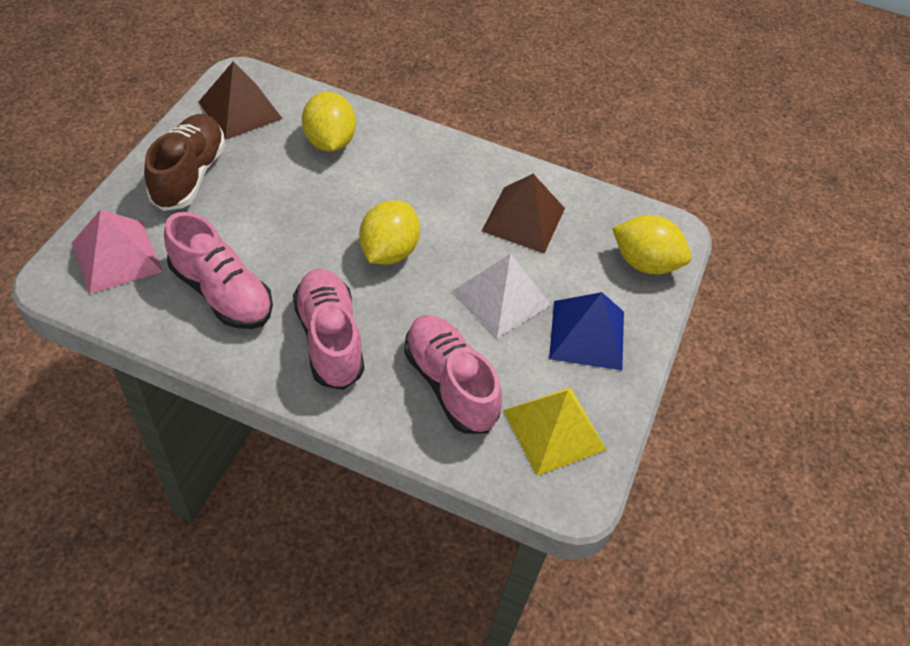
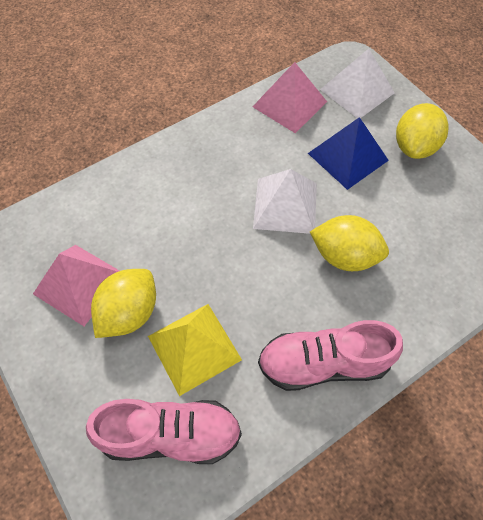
brown pyramid: 2 -> 0
brown shoe: 1 -> 0
pink pyramid: 1 -> 2
pink shoe: 3 -> 2
white pyramid: 1 -> 2

